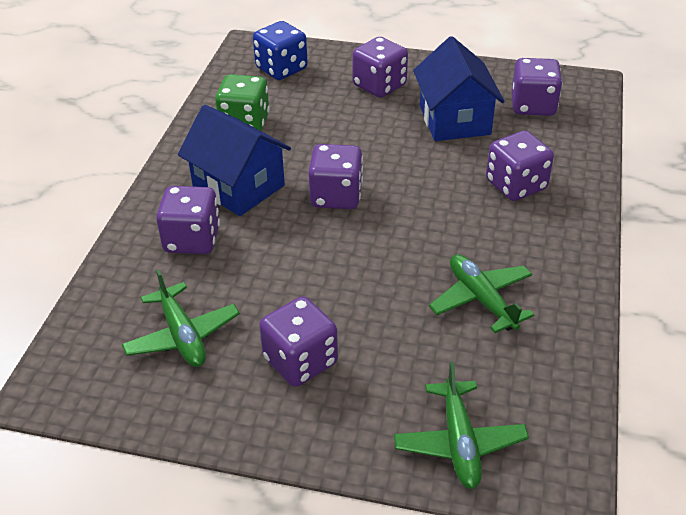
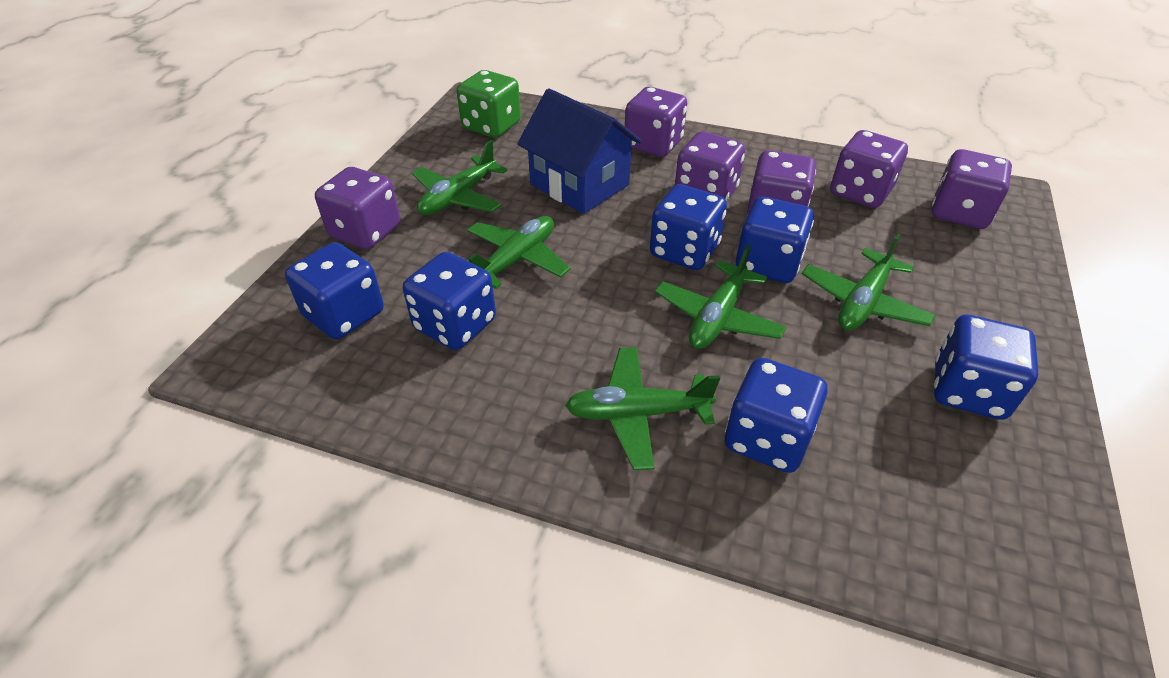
blue dice: 1 -> 6
blue house: 2 -> 1
green plane: 3 -> 5

